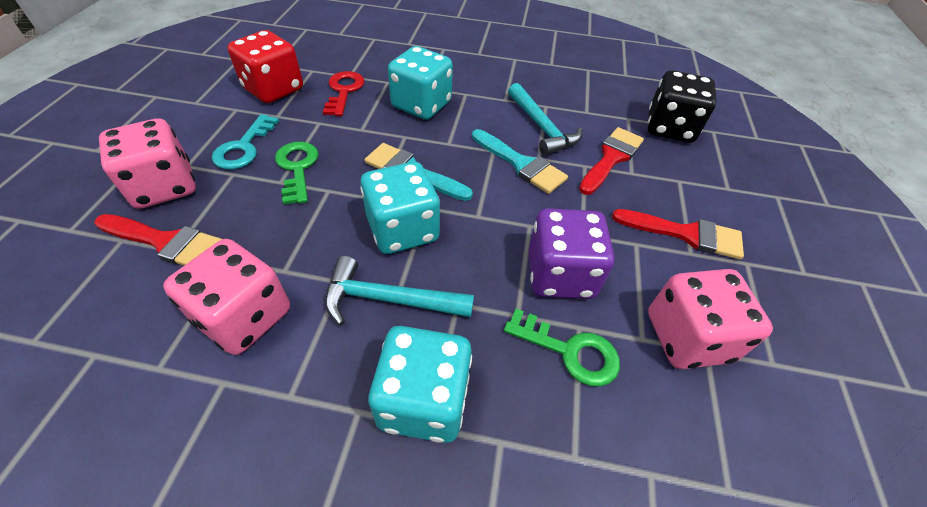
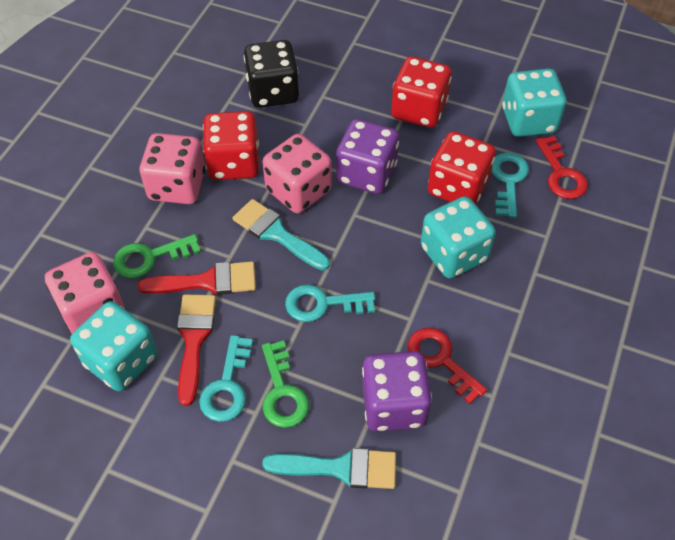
purple dice: 1 -> 2
red brush: 3 -> 2
red dice: 1 -> 3
red key: 1 -> 2
turquoise hammer: 2 -> 0
turquoise key: 1 -> 3

